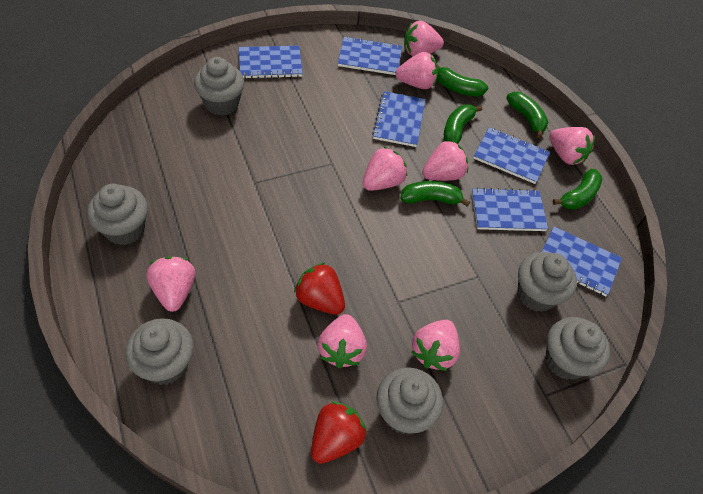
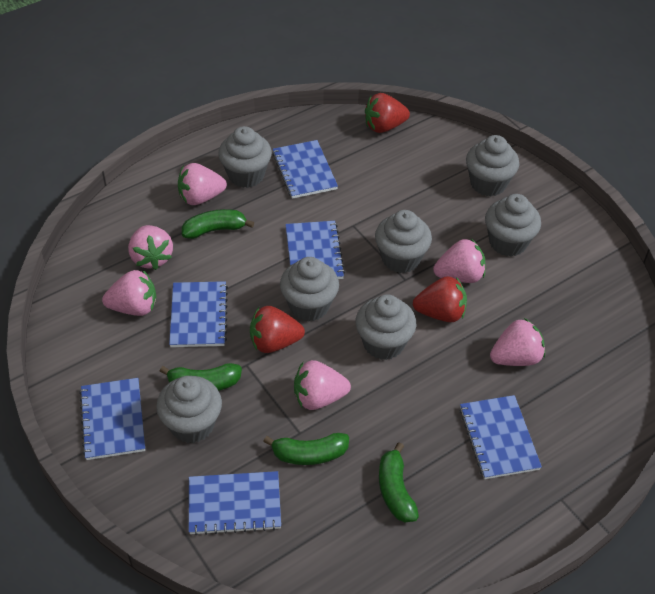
green banana: 5 -> 4
grey cupcake: 6 -> 7
pink strawberry: 8 -> 6
red strawberry: 2 -> 3

